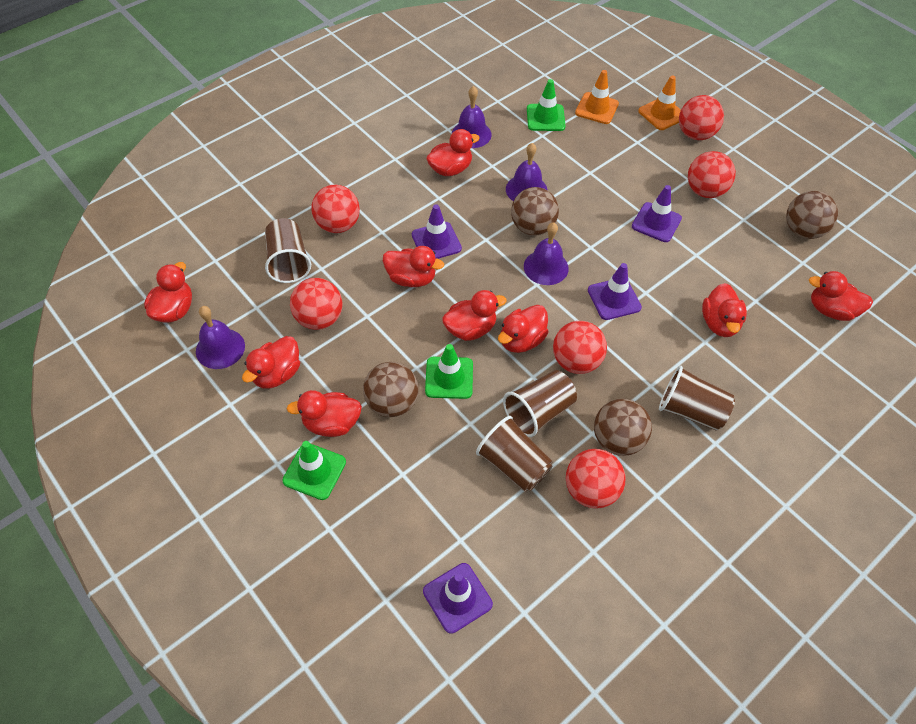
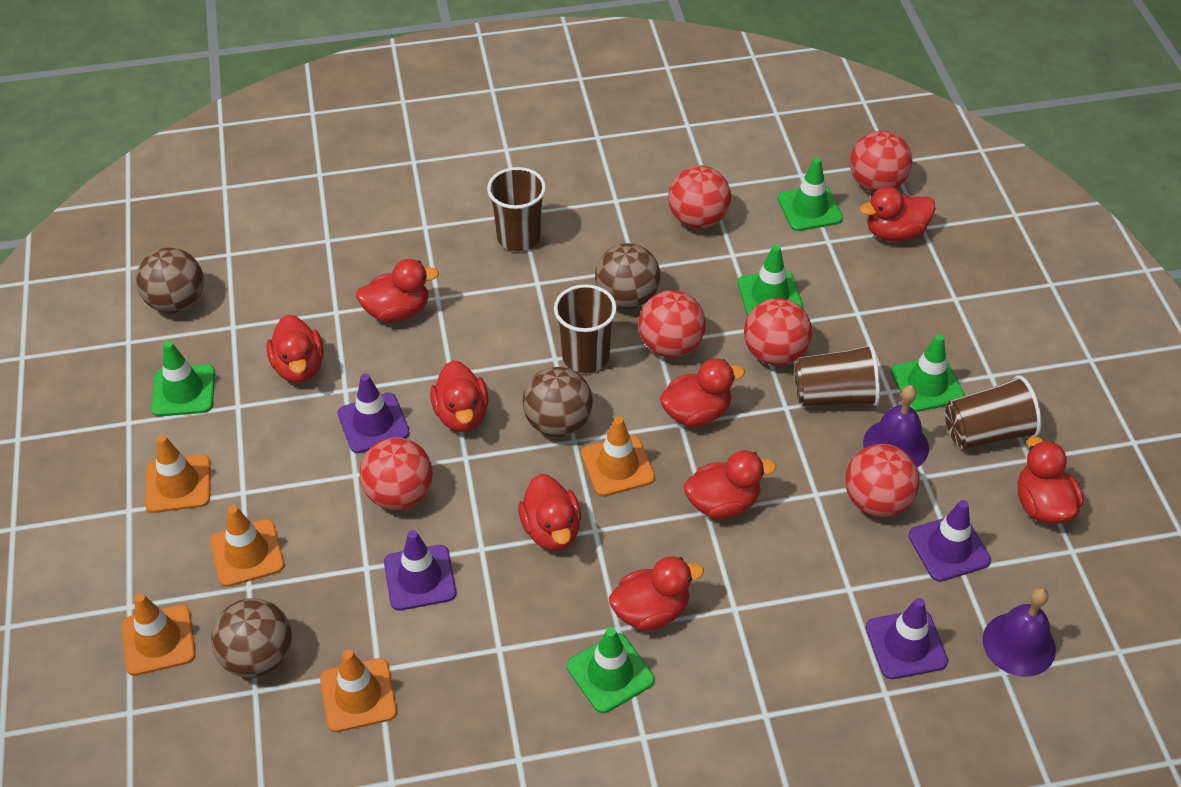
green traffic cone: 3 -> 5
orange traffic cone: 2 -> 5
purple bell: 4 -> 2

